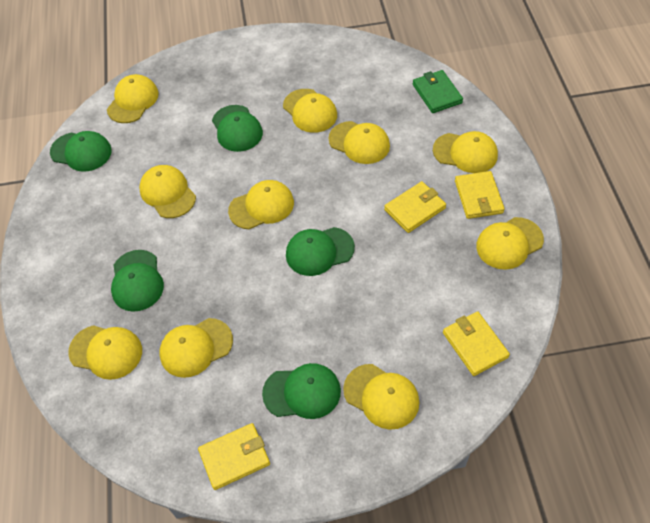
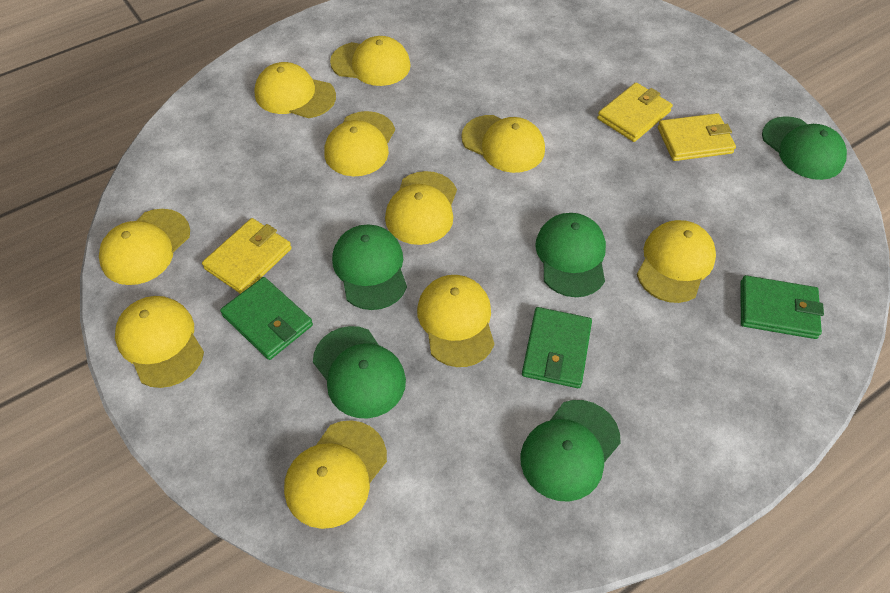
green wallet: 1 -> 3
yellow wallet: 4 -> 3

